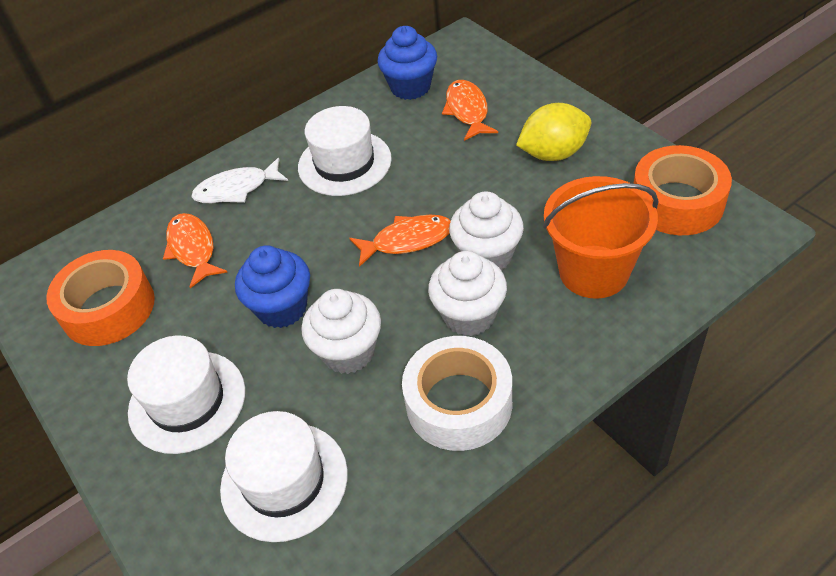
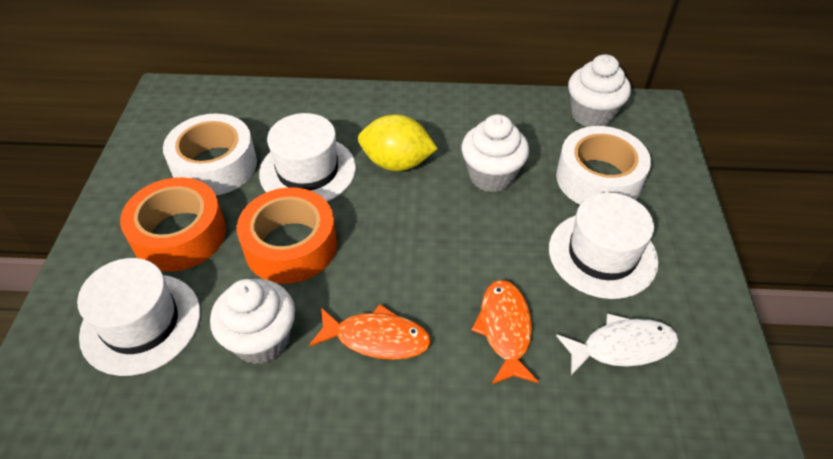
blue cupcake: 2 -> 0
orange bucket: 1 -> 0
orange fish: 3 -> 2
white tape: 1 -> 2

